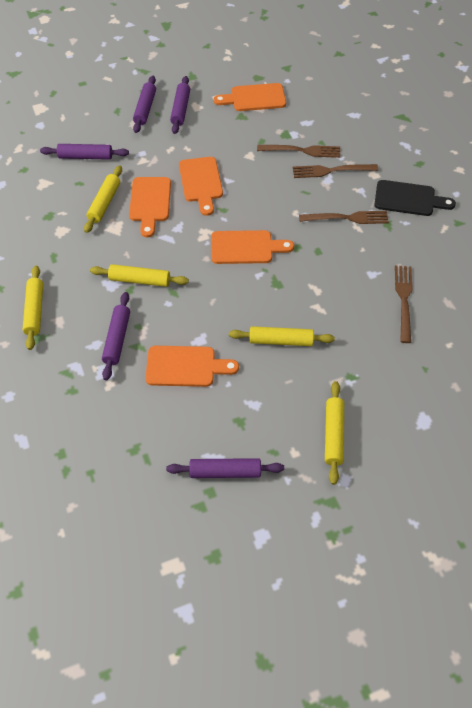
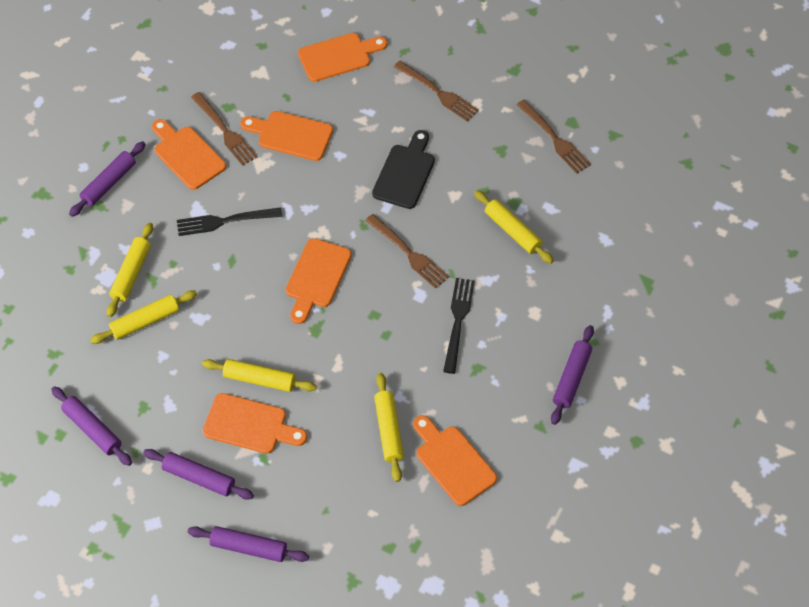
black fork: 0 -> 2
orange cutting board: 5 -> 6

